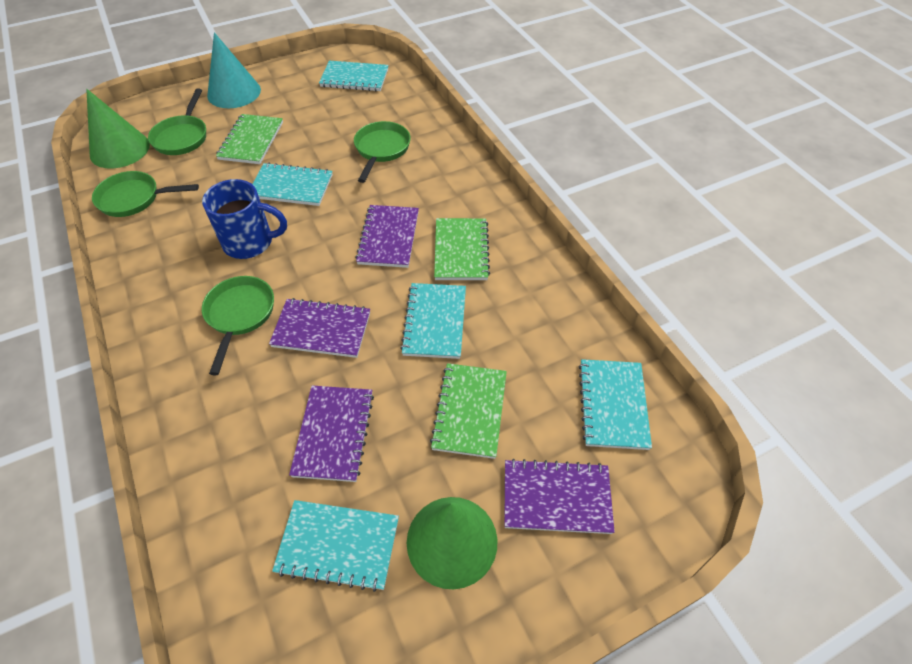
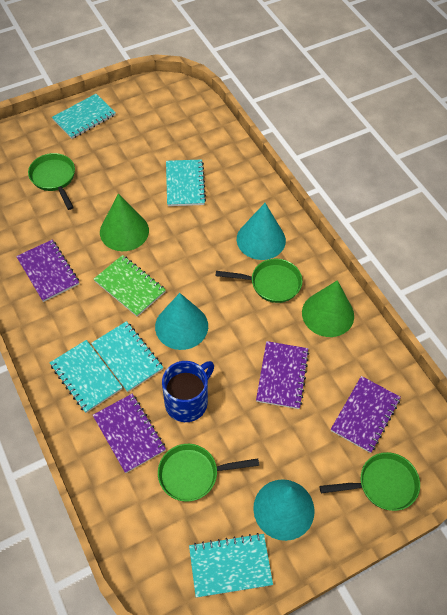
green notebook: 3 -> 1
turquoise cone: 1 -> 3

